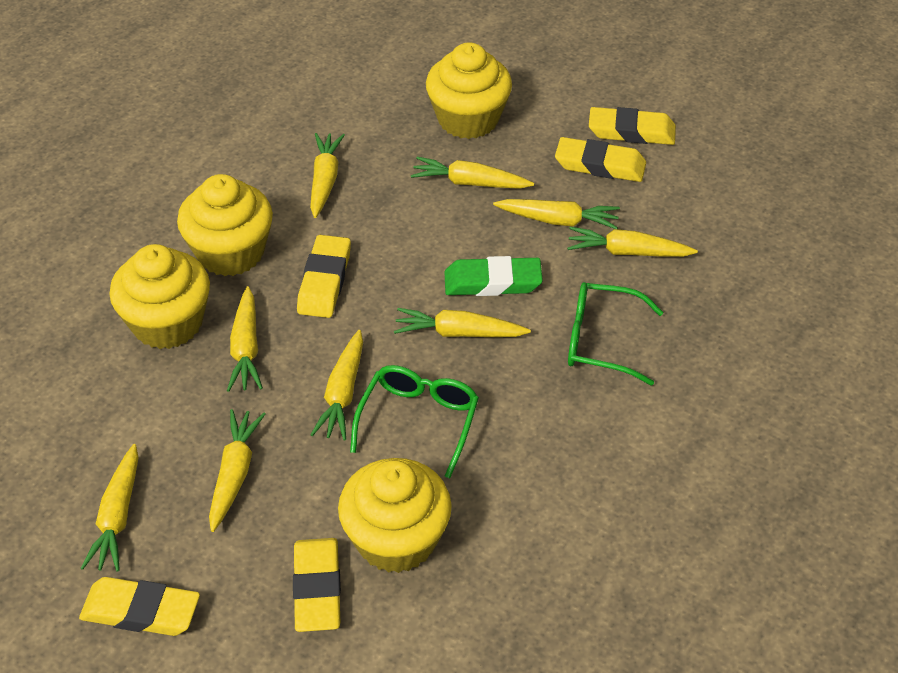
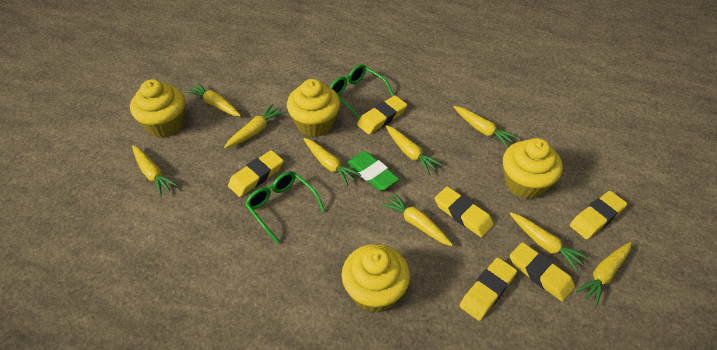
yellow eraser: 5 -> 6

